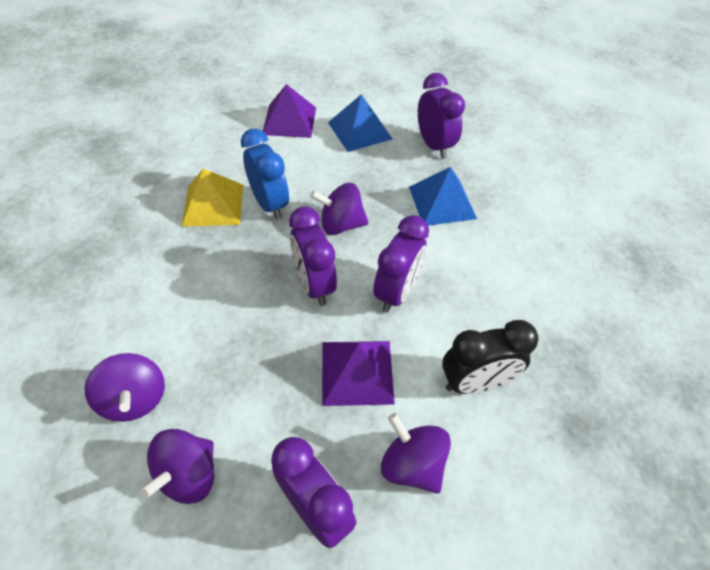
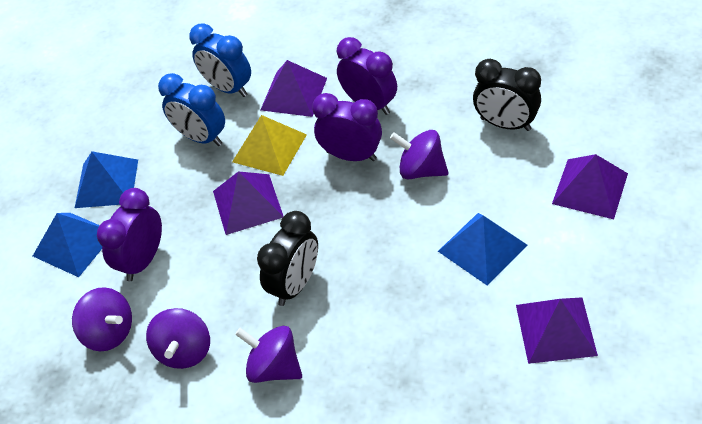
black clock: 1 -> 2
blue clock: 1 -> 2
blue pyramid: 2 -> 3
purple clock: 4 -> 3
purple pyramid: 2 -> 4

